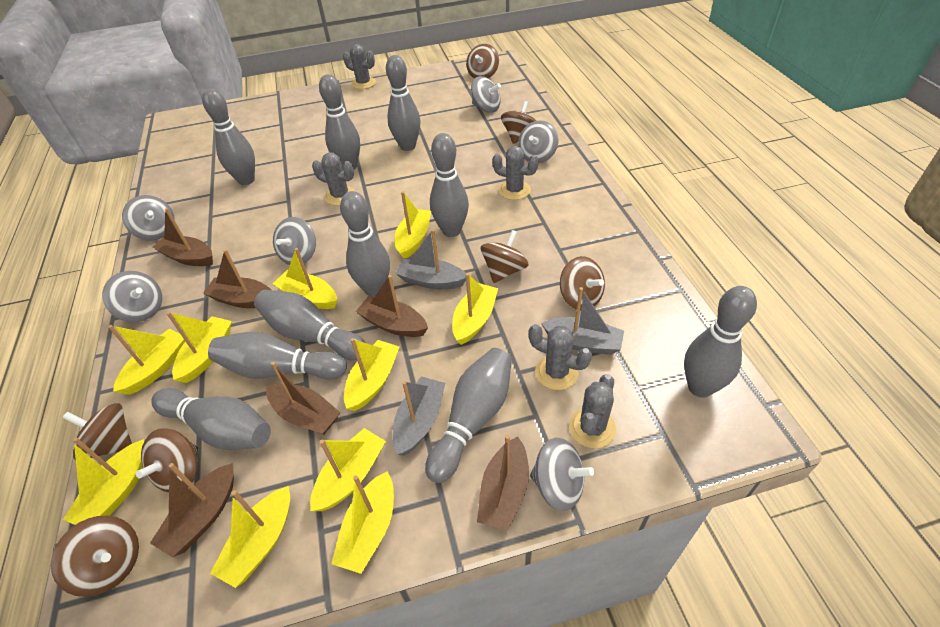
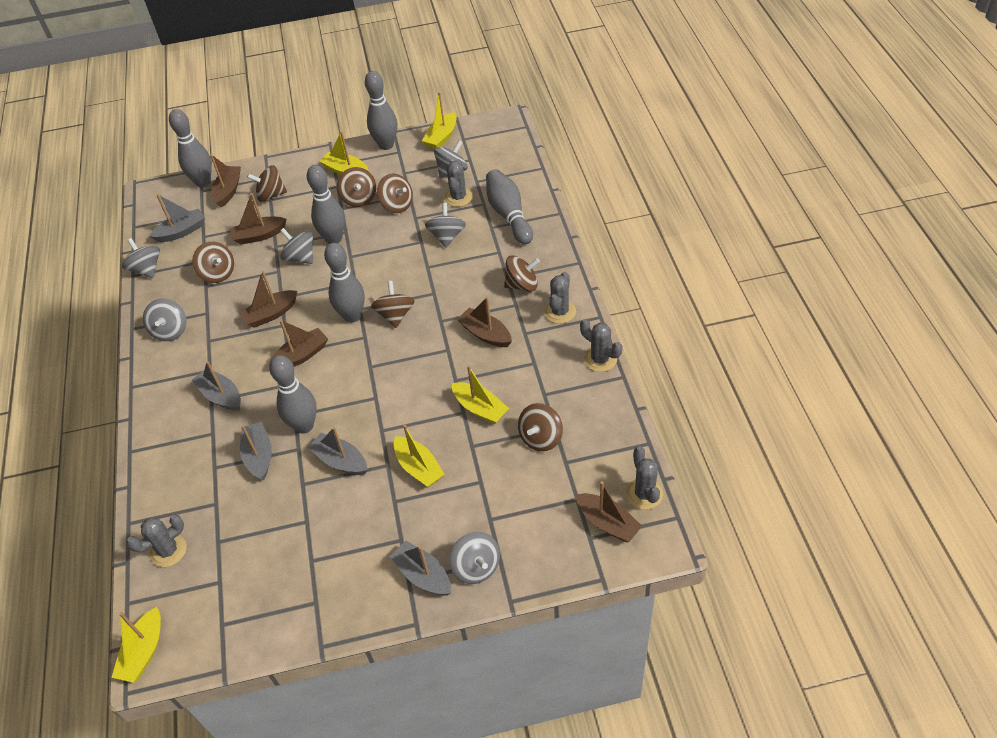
grey boat: 3 -> 5
grey bowling pin: 10 -> 6
yellow boat: 10 -> 5

